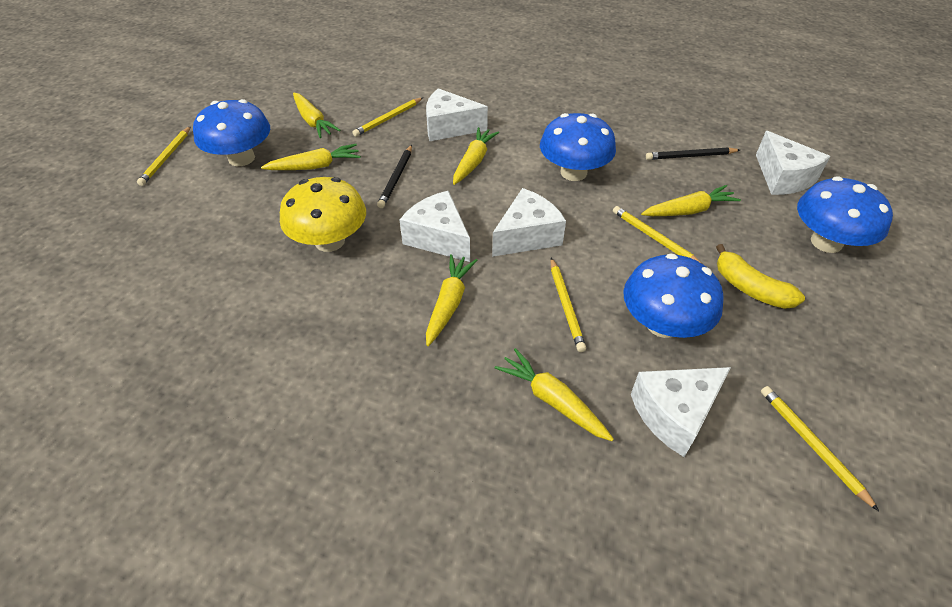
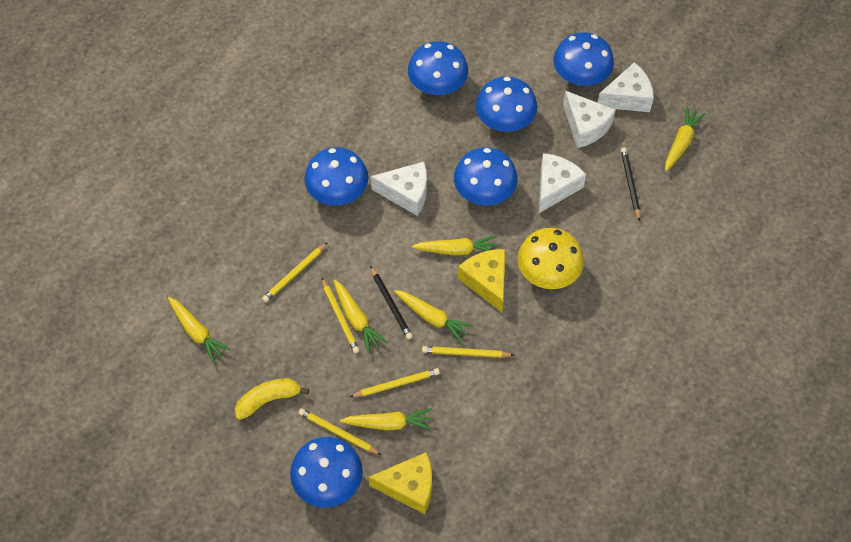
blue mushroom: 4 -> 6
white cheese: 5 -> 4
yellow cheese: 0 -> 2

